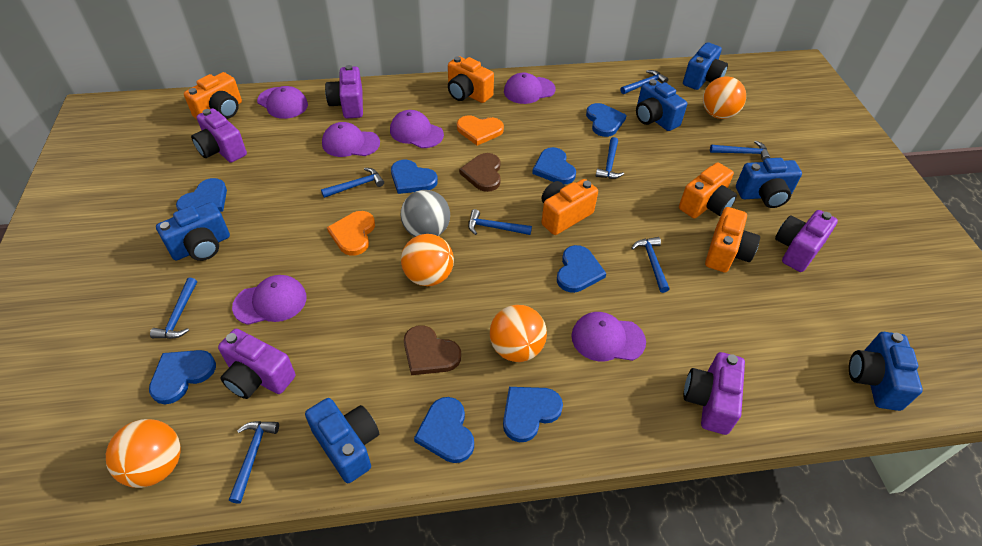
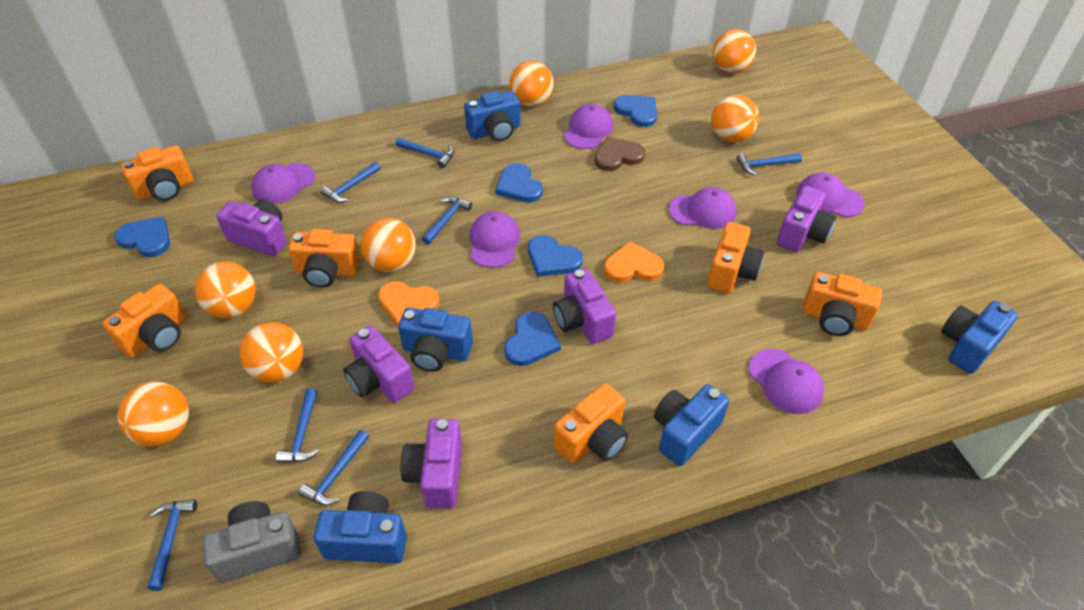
blue camera: 6 -> 5
blue hammer: 8 -> 7
blue heart: 8 -> 5
brown heart: 2 -> 1
grey ball: 1 -> 0
grey camera: 0 -> 1
orange ball: 4 -> 7
orange camera: 5 -> 6

